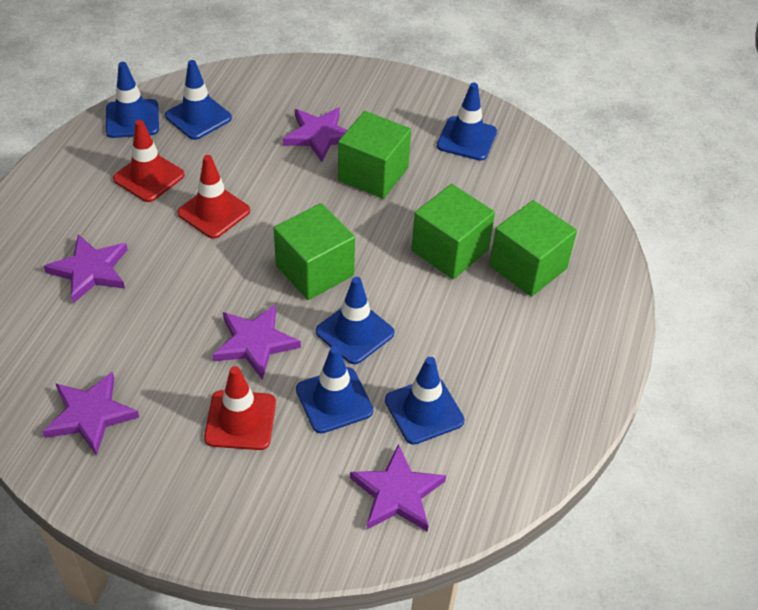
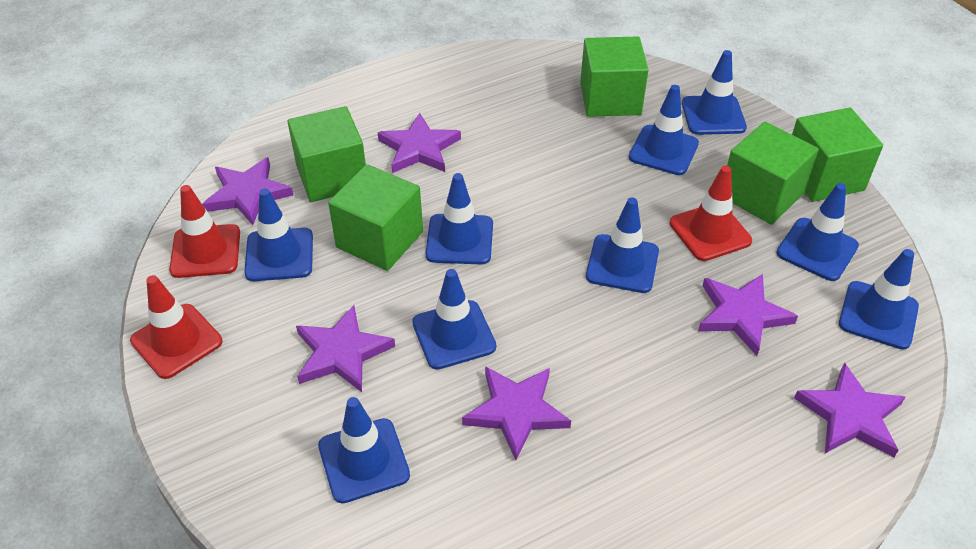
blue traffic cone: 6 -> 9
green cube: 4 -> 5
purple star: 5 -> 6

